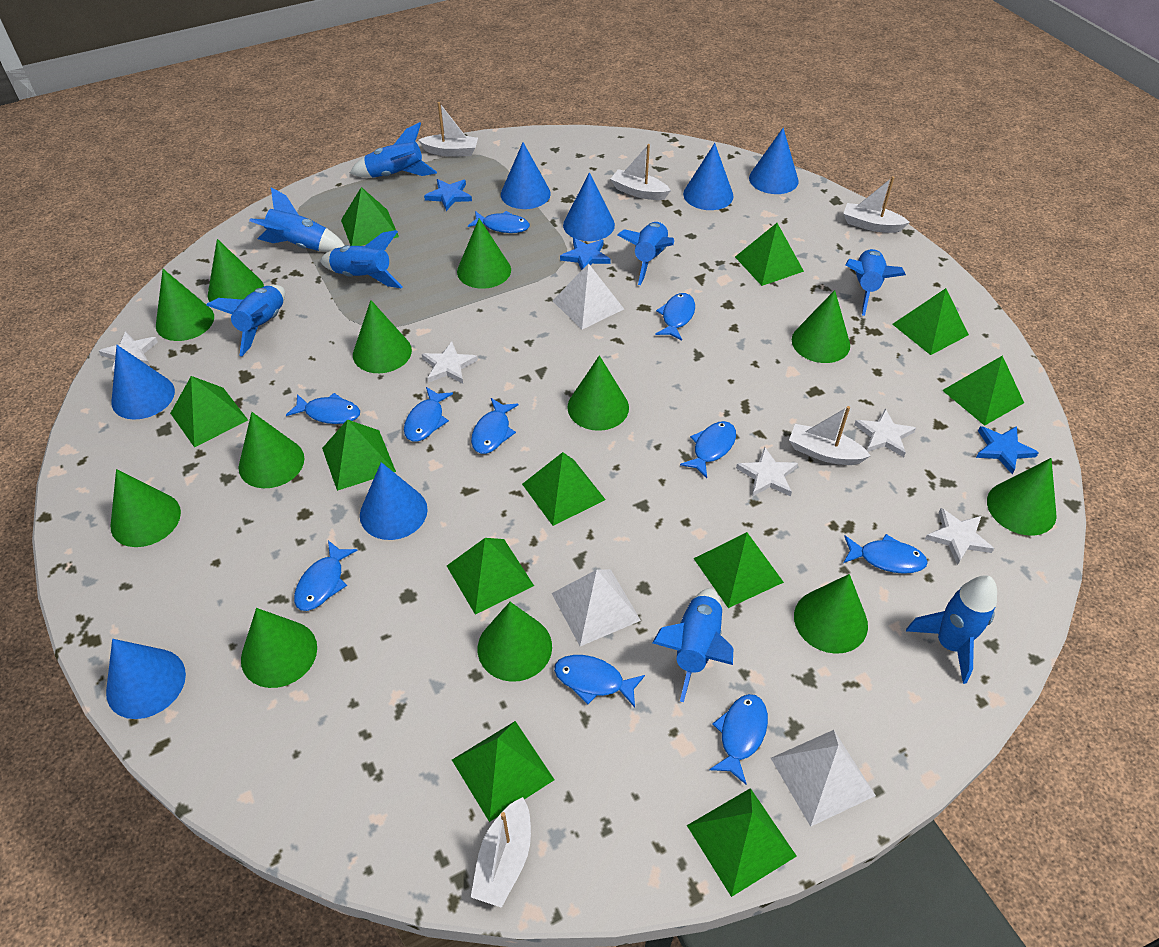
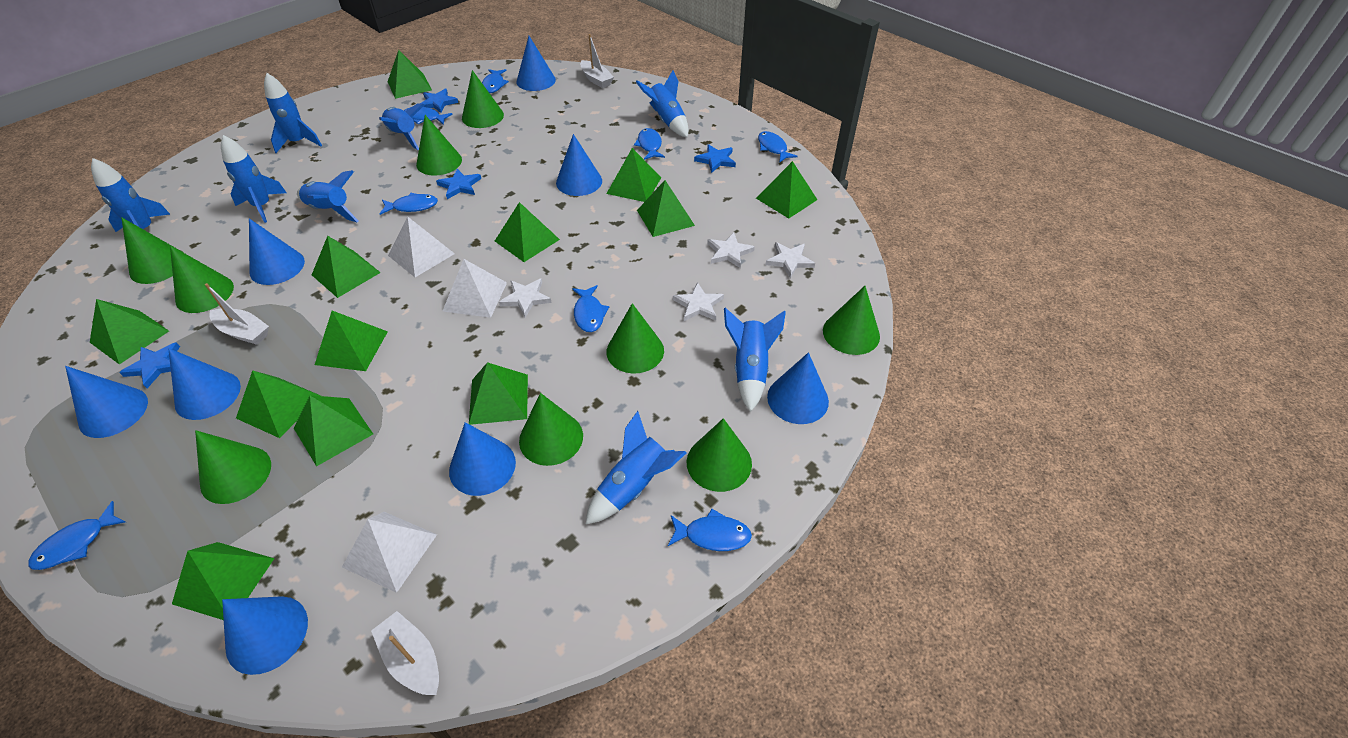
blue cone: 7 -> 8
blue fish: 10 -> 8
blue star: 3 -> 4
green cone: 12 -> 9
green pyramid: 11 -> 12
white boat: 5 -> 3
white star: 5 -> 4

